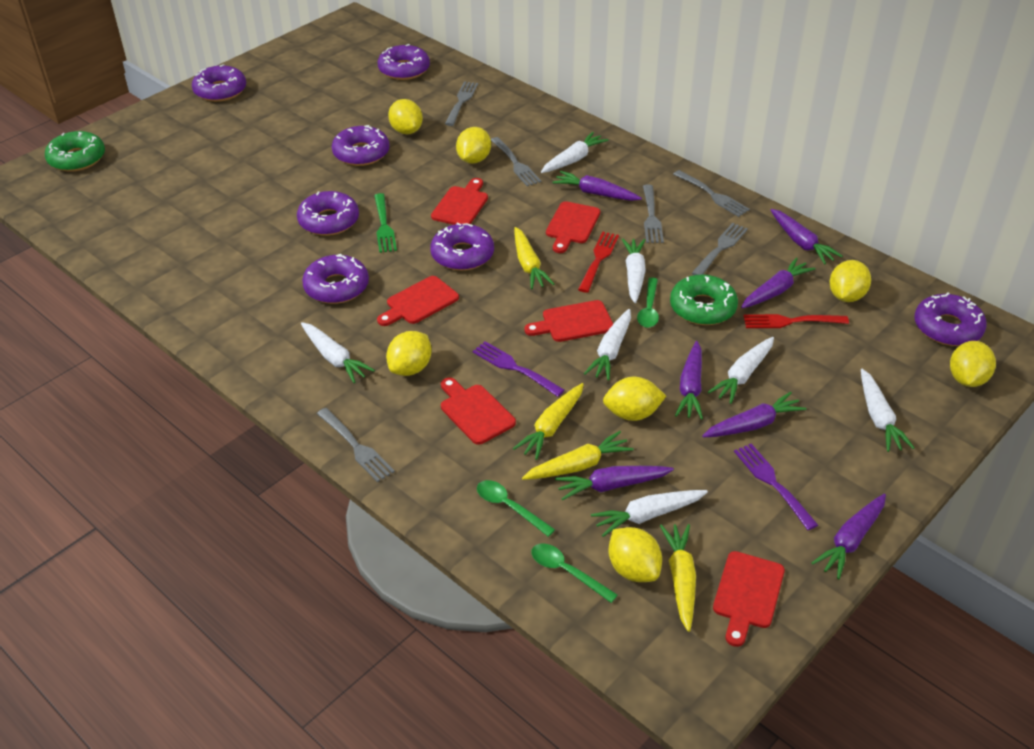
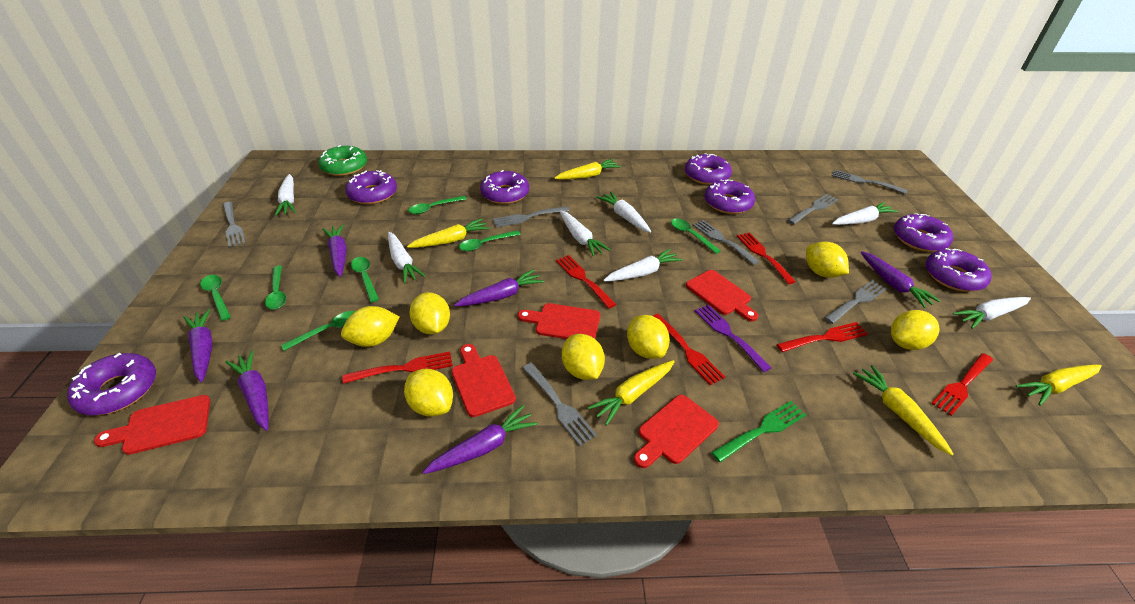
green donut: 2 -> 1
green spoon: 3 -> 7
grey fork: 6 -> 7
purple carrot: 7 -> 6
purple fork: 2 -> 1
red cutting board: 6 -> 5
red fork: 2 -> 6
yellow carrot: 4 -> 5

